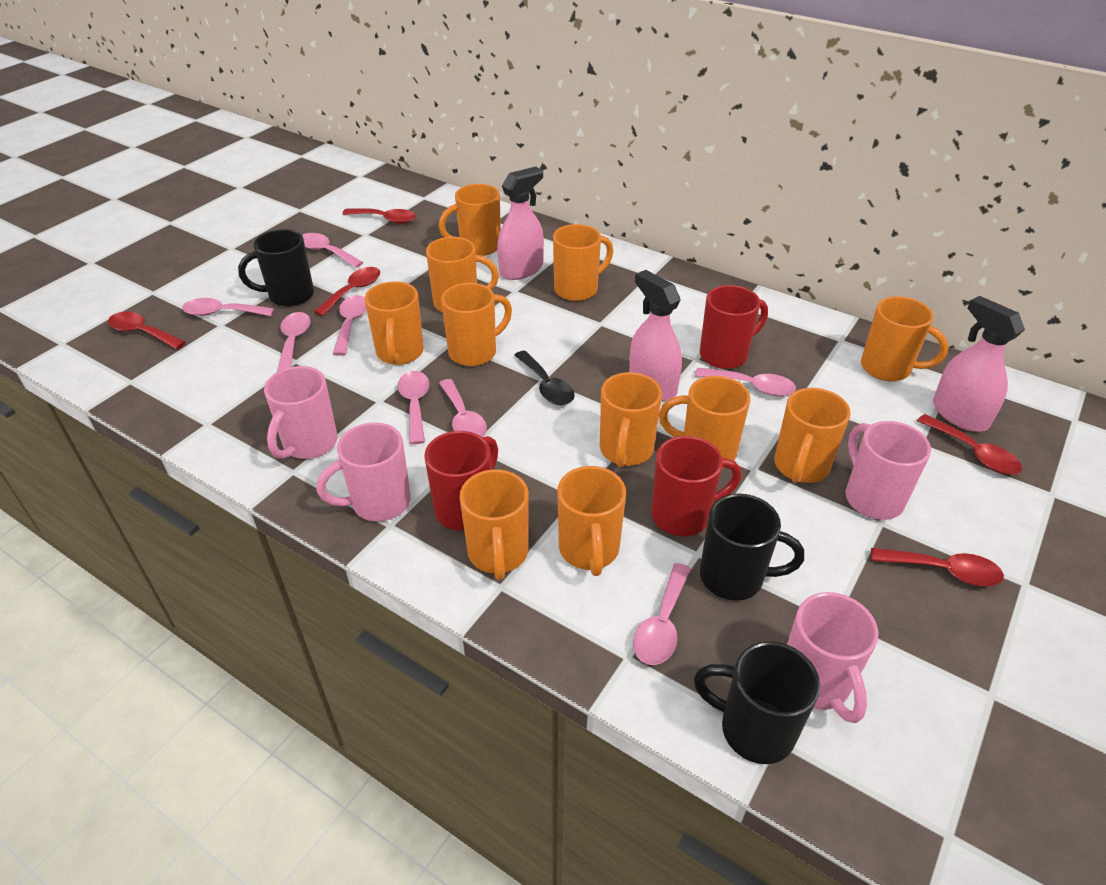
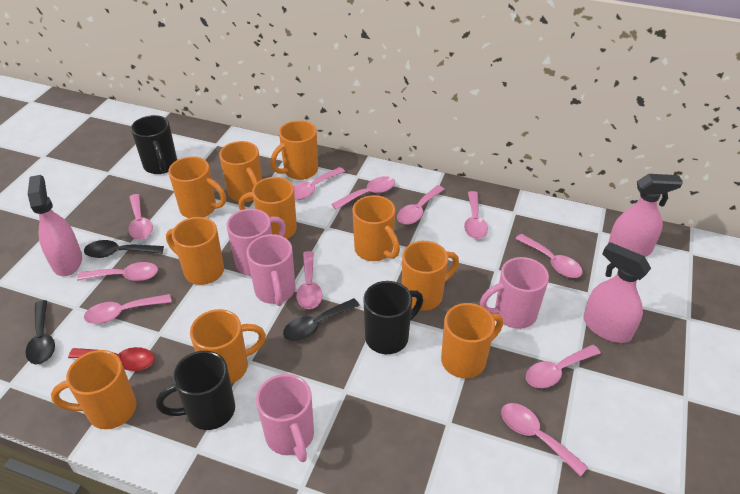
black spoon: 1 -> 3
orange mug: 11 -> 10
pink spoon: 8 -> 11
red mug: 3 -> 0
red spoon: 5 -> 1

